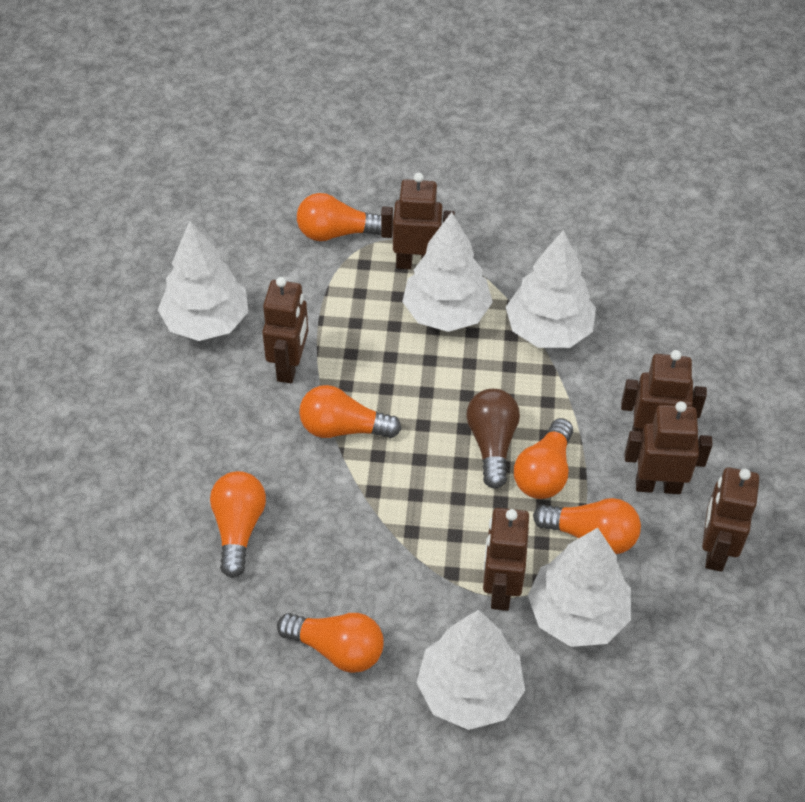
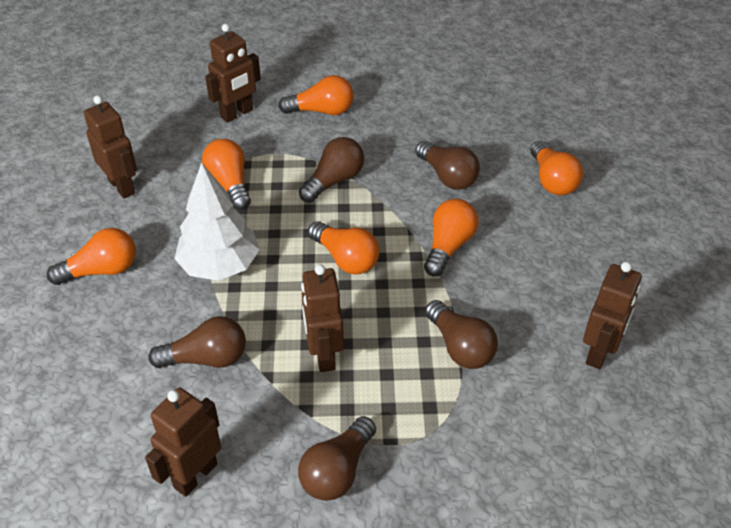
brown light bulb: 1 -> 5
brown robot: 6 -> 5
white tree: 5 -> 1

